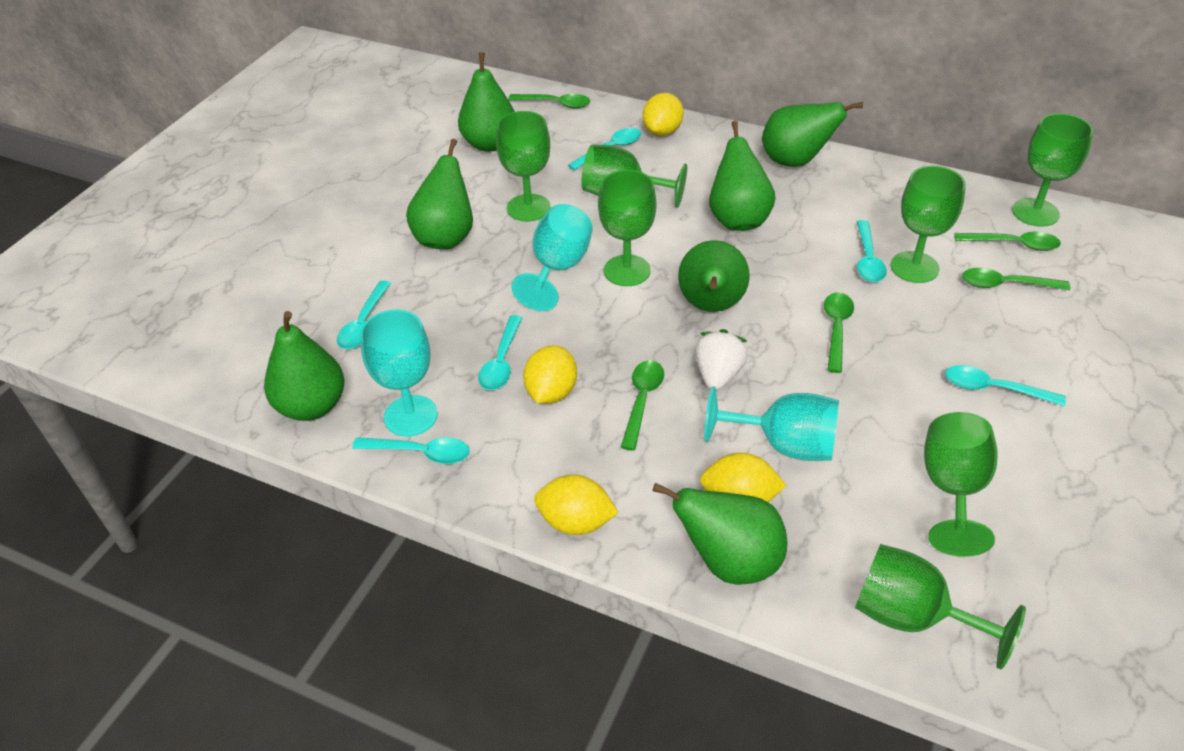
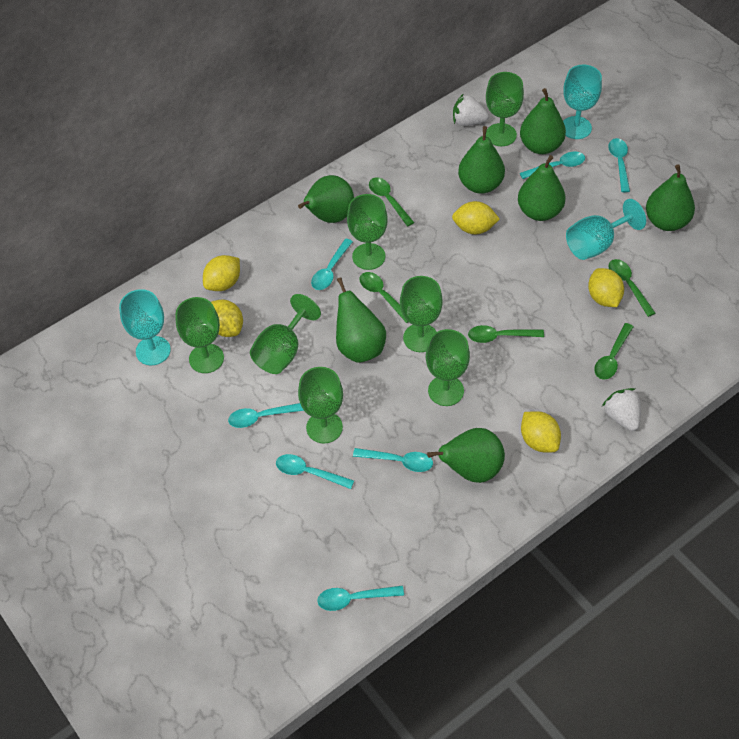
turquoise spoon: 6 -> 7
white strawberry: 1 -> 2
yellow lemon: 4 -> 5

